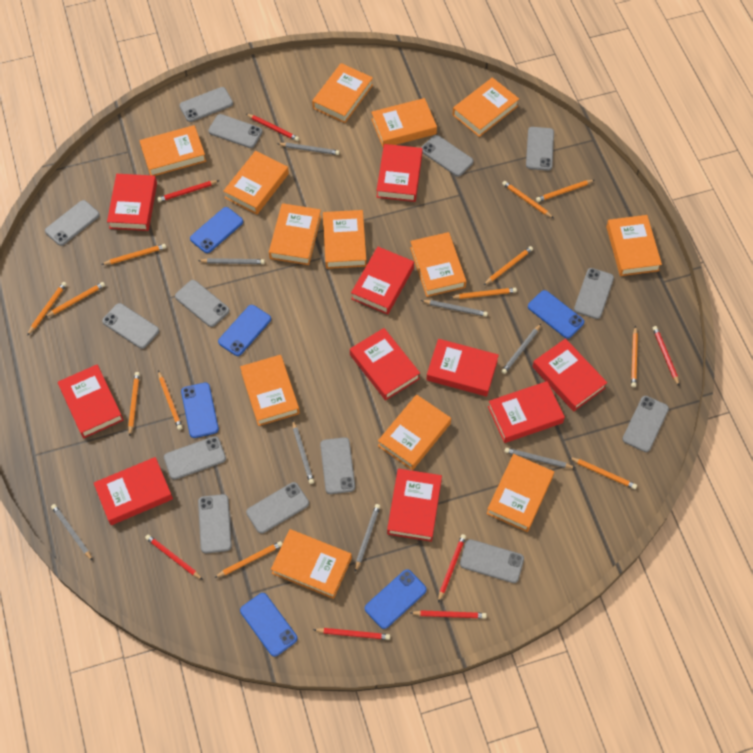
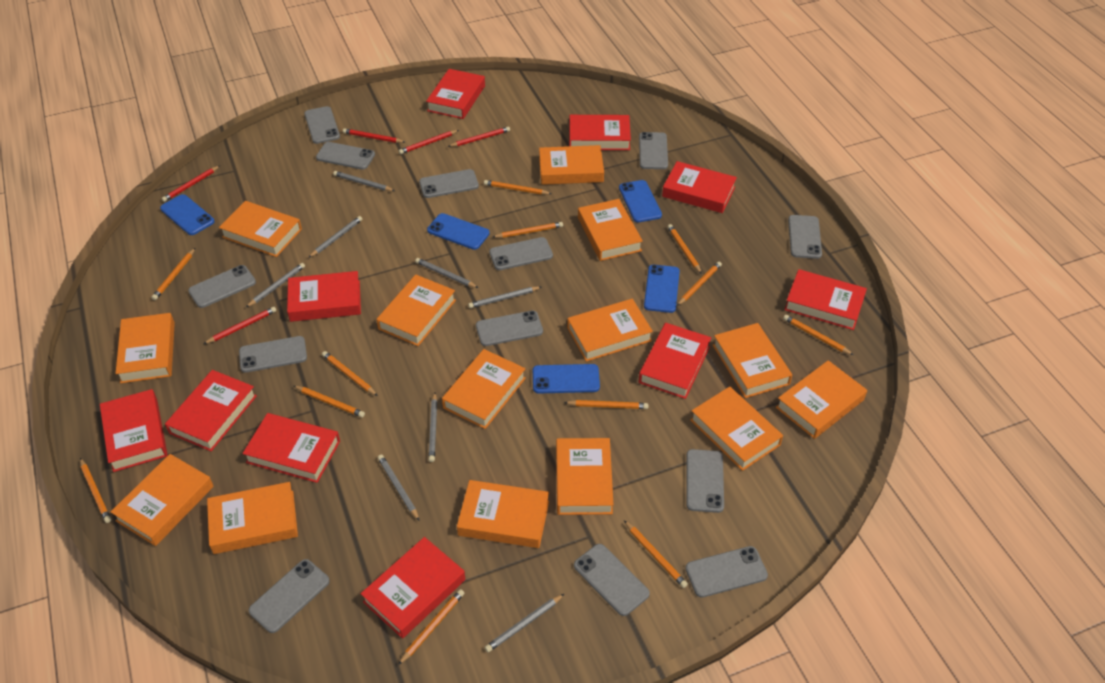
blue phone: 6 -> 5
grey phone: 14 -> 13
orange book: 13 -> 14
red pencil: 7 -> 5

